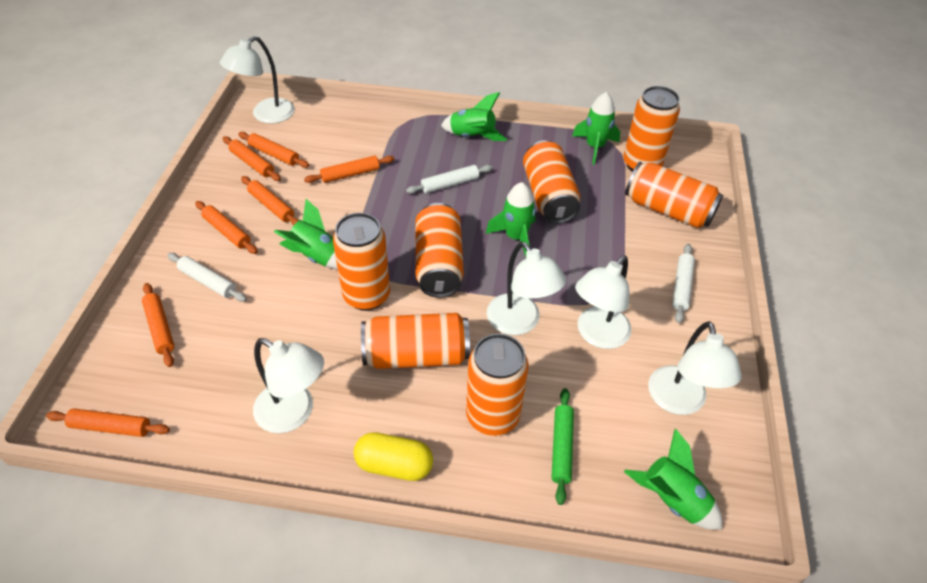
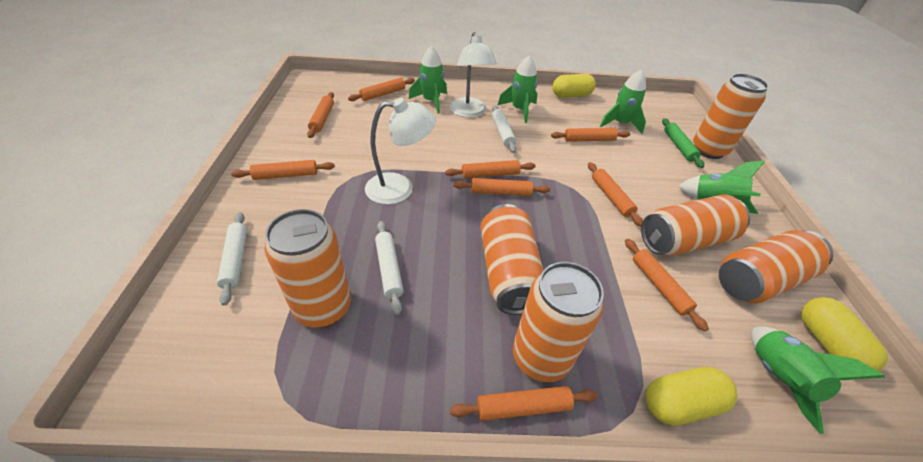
orange can: 7 -> 6
orange rolling pin: 7 -> 9
white lamp: 5 -> 2
yellow capsule: 1 -> 3

